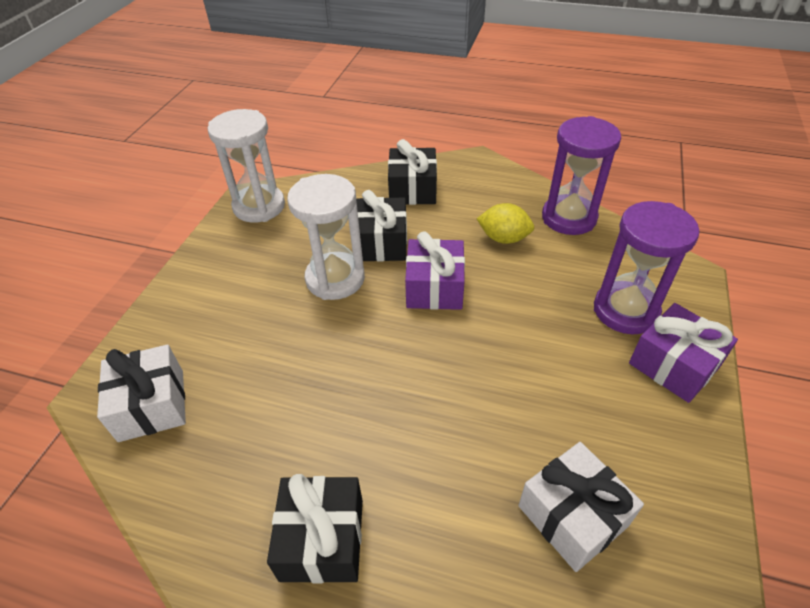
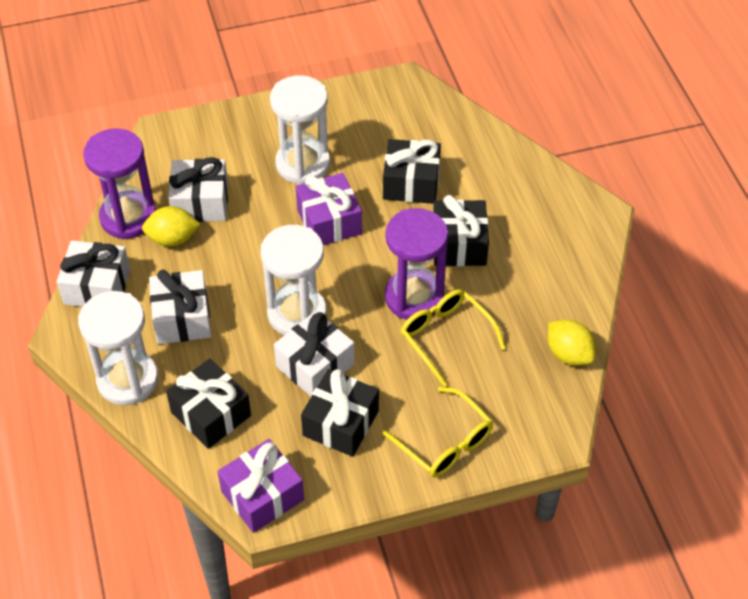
black gift: 3 -> 4
white gift: 2 -> 4
white hourglass: 2 -> 3
yellow glasses: 0 -> 2
yellow lemon: 1 -> 2

